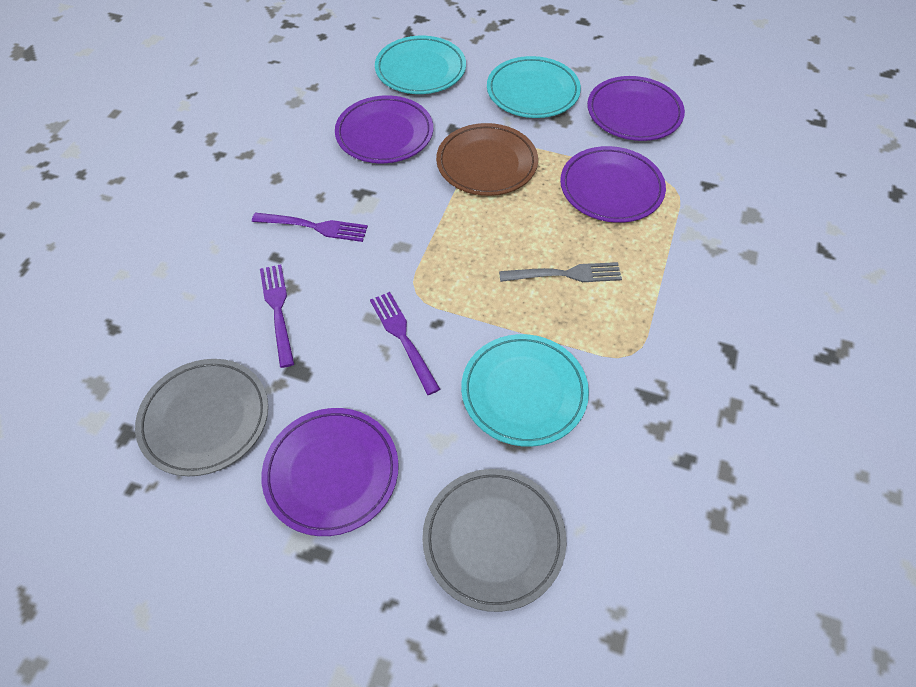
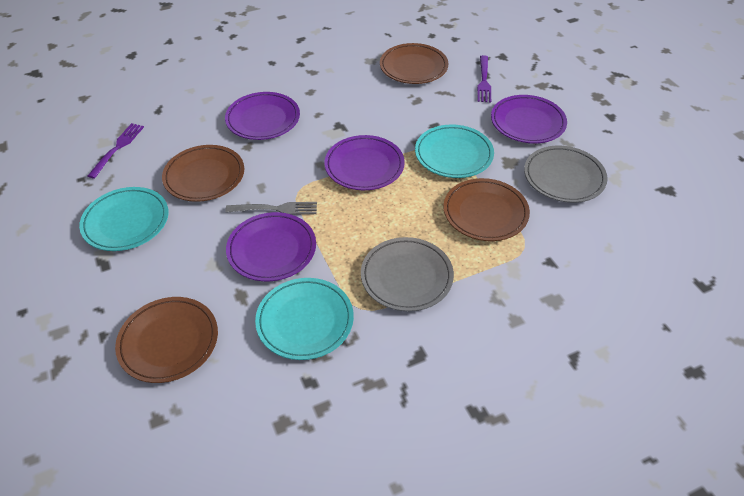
brown plate: 1 -> 4
purple fork: 3 -> 2

